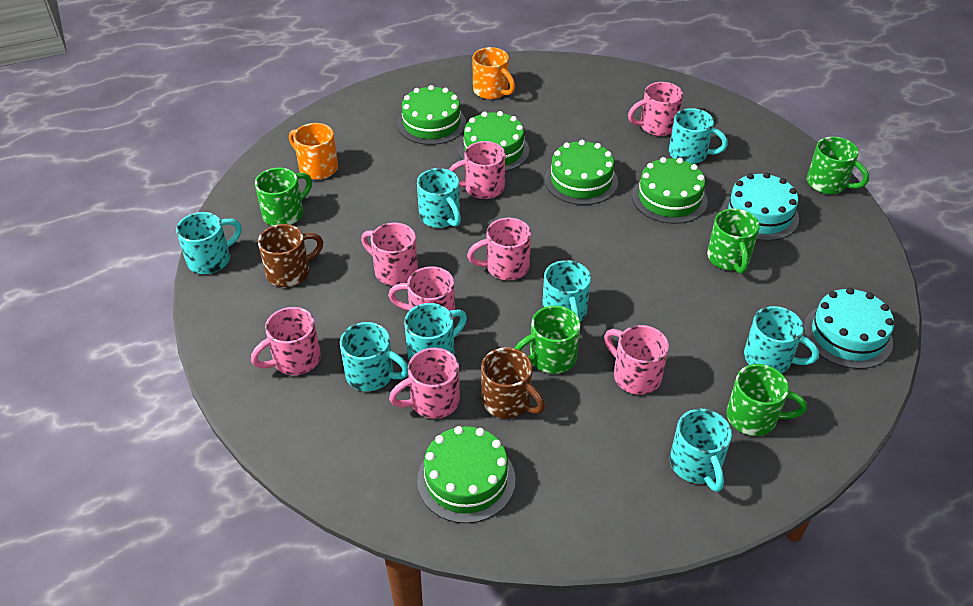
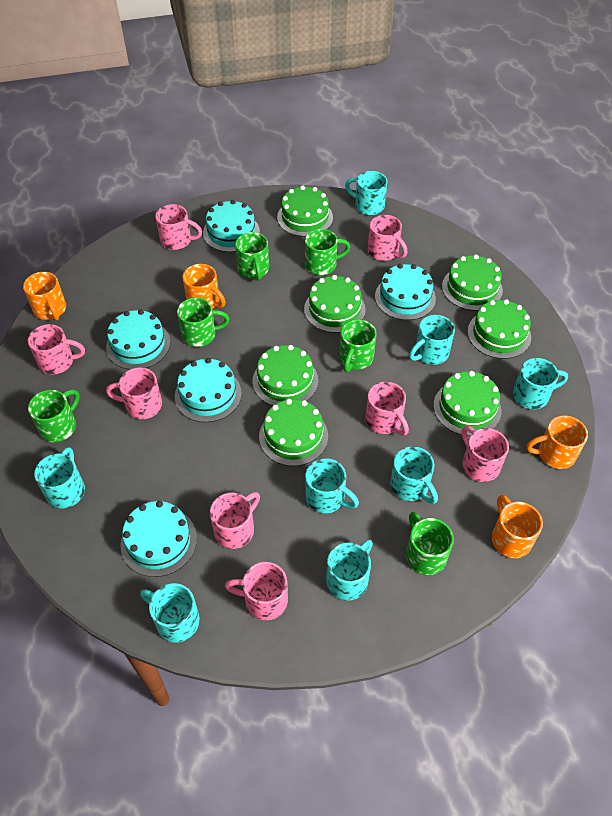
brown mug: 2 -> 0
green cake: 5 -> 7
green mug: 5 -> 6
orange mug: 2 -> 4
turquoise cake: 2 -> 5

